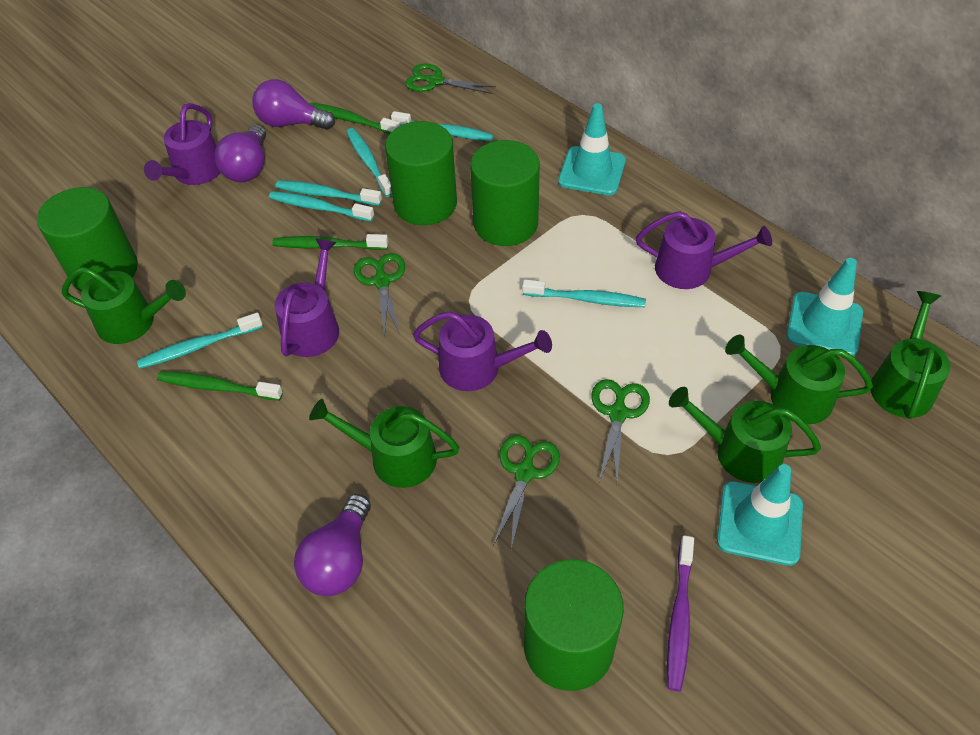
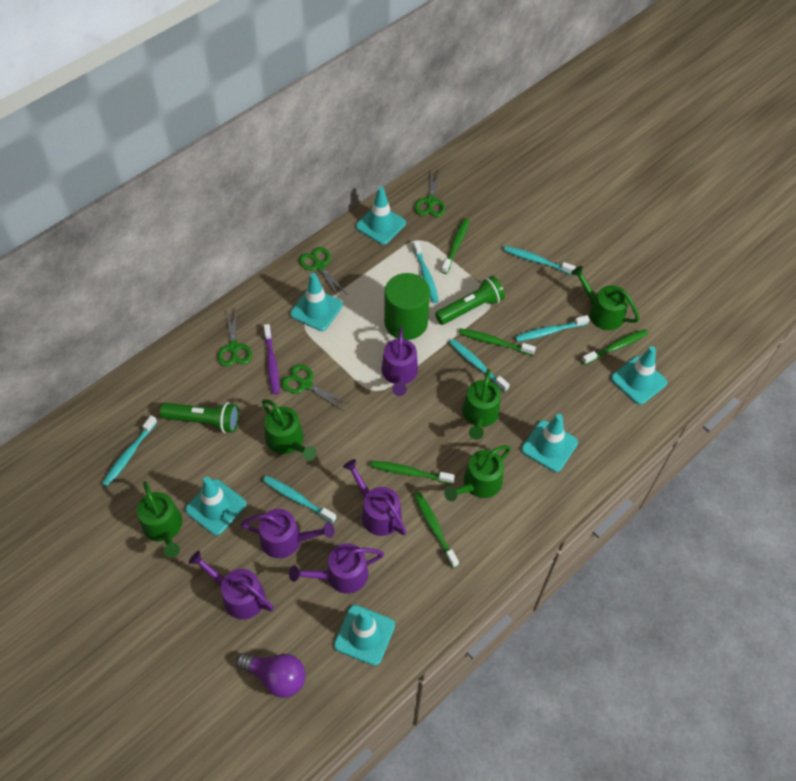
green cylinder: 4 -> 1
green flashlight: 0 -> 2
green toothbrush: 3 -> 5
purple light bulb: 3 -> 1
purple watering can: 4 -> 5
turquoise traffic cone: 3 -> 6

